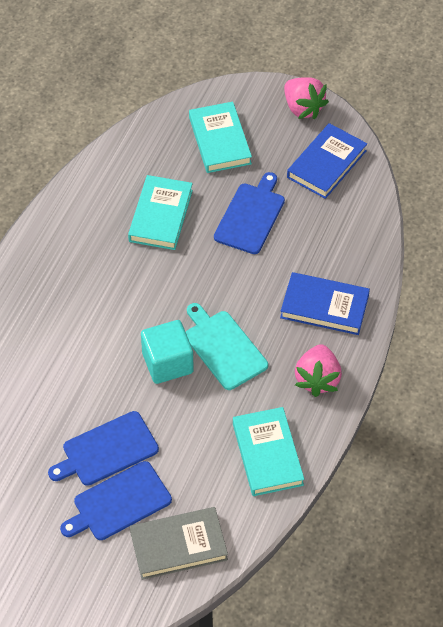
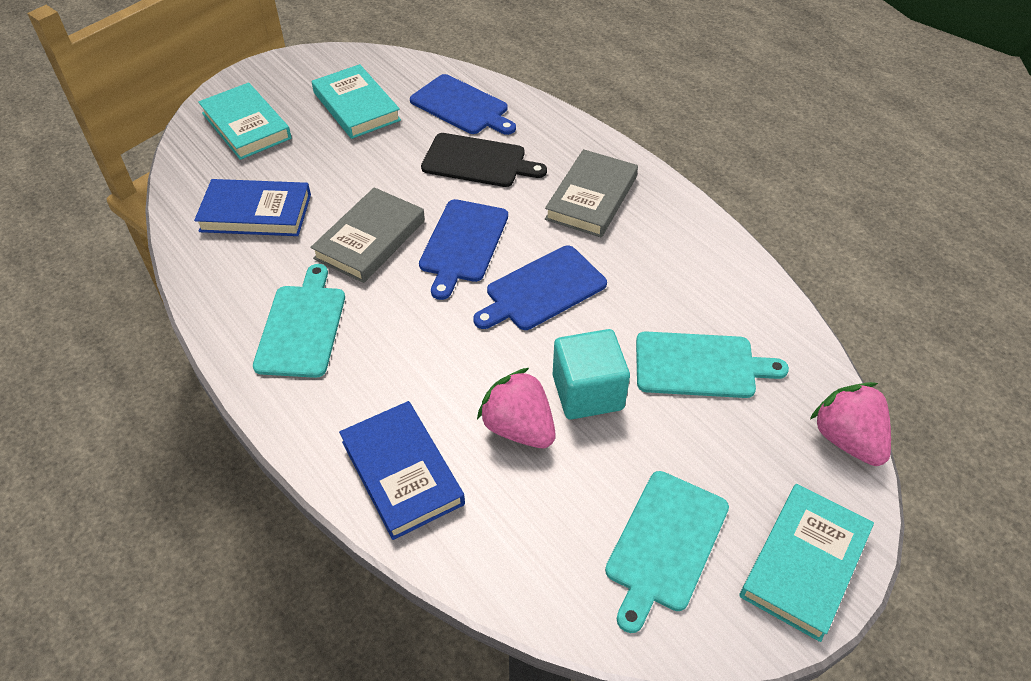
black cutting board: 0 -> 1
grey book: 1 -> 2
turquoise cutting board: 1 -> 3

